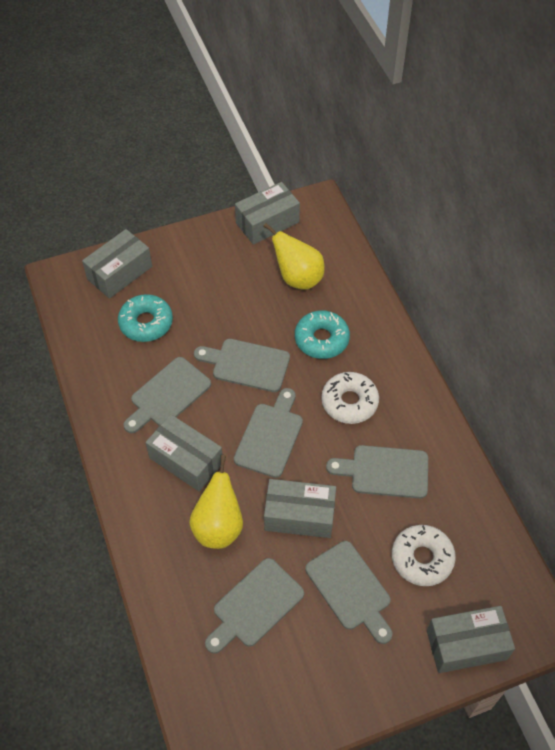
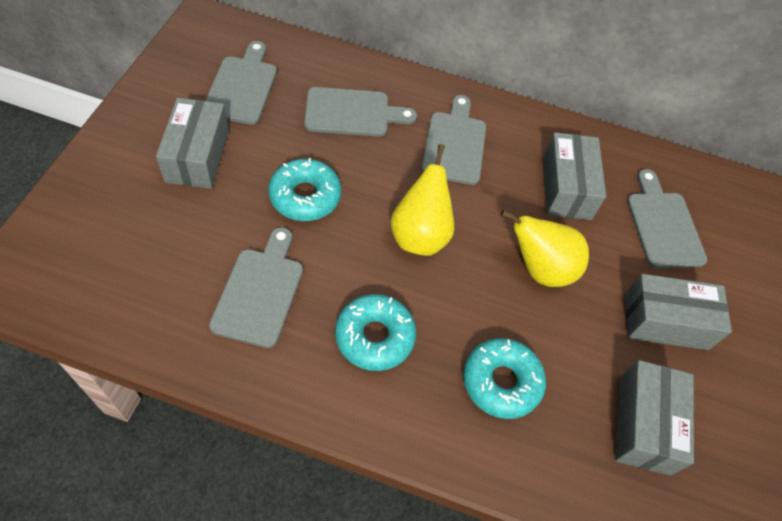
grey box: 5 -> 4
grey cutting board: 6 -> 5
turquoise donut: 2 -> 3
white donut: 2 -> 0

